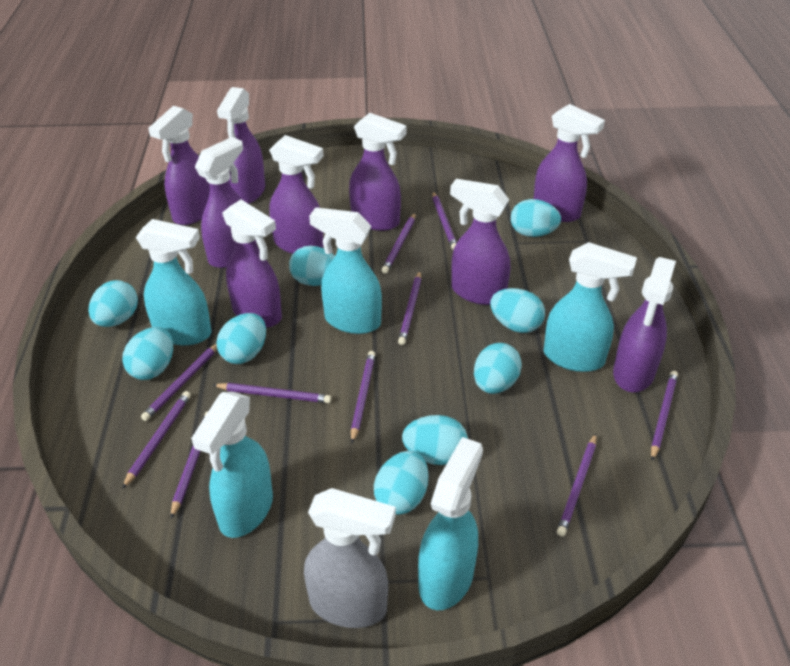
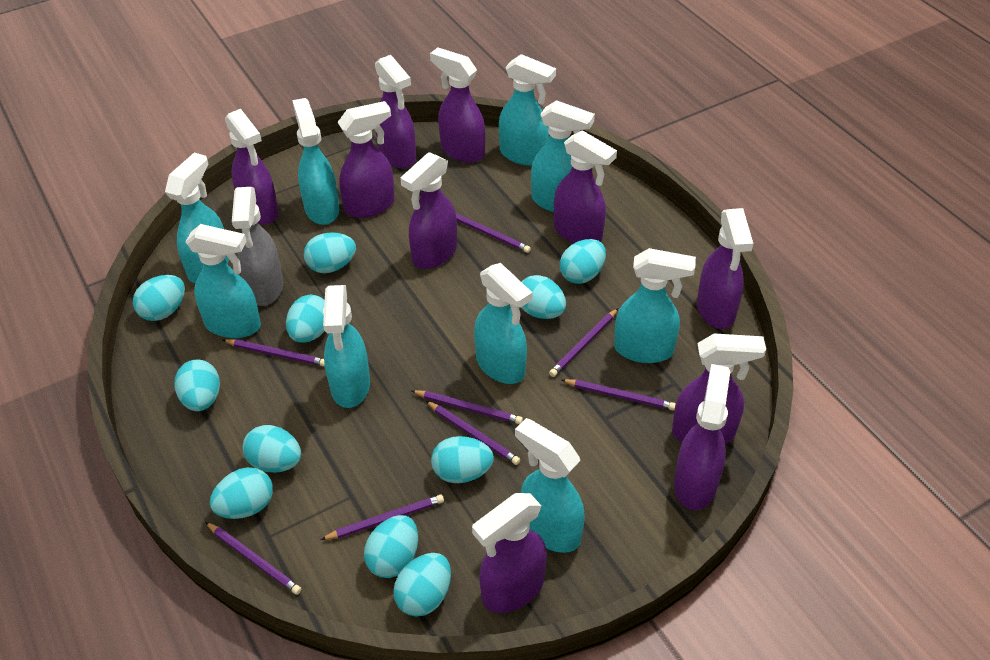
purple pencil: 10 -> 8
purple spray bottle: 9 -> 10
turquoise egg: 9 -> 11
turquoise spray bottle: 5 -> 9

